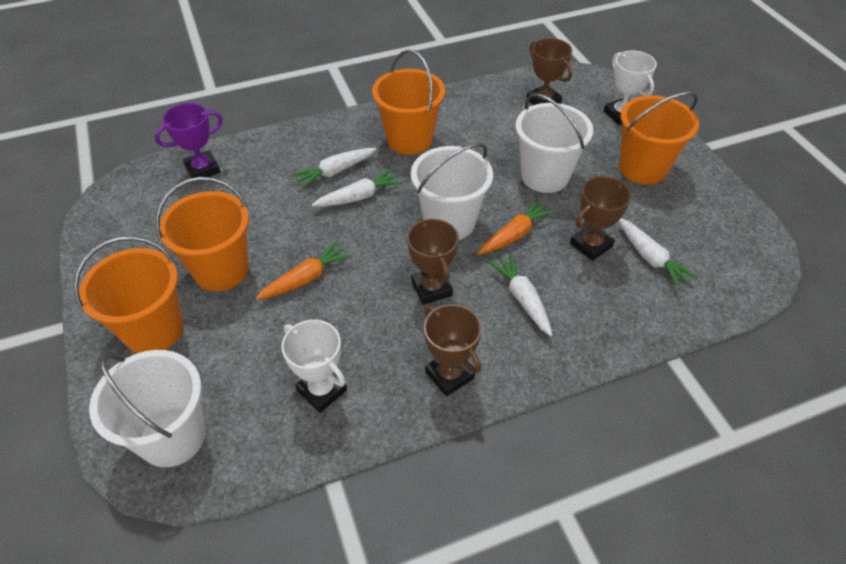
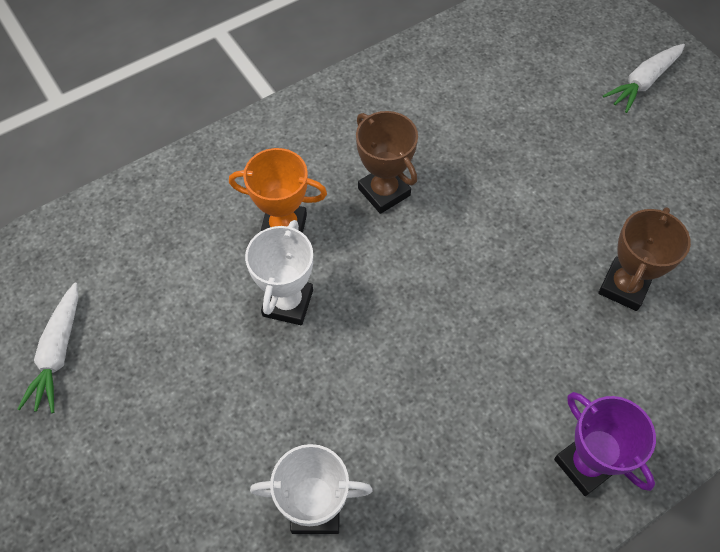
brown trophy: 4 -> 2
orange bucket: 4 -> 0
orange carrot: 2 -> 0
orange trophy: 0 -> 1
white bucket: 3 -> 0
white carrot: 4 -> 2

